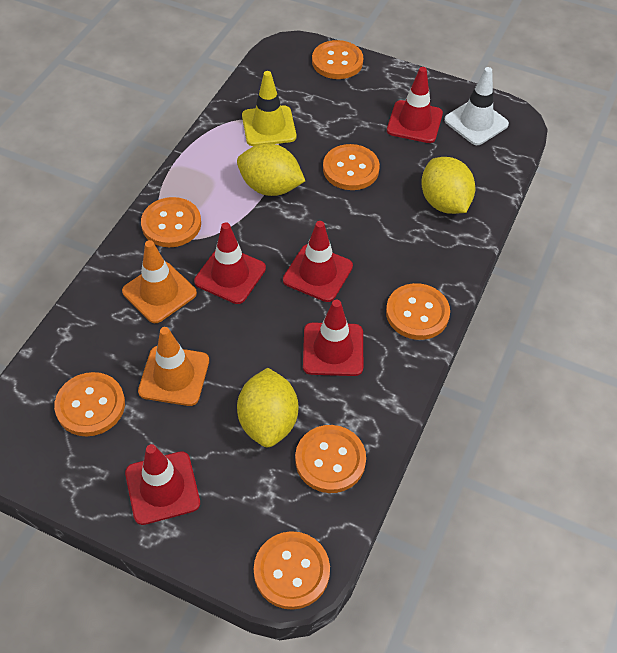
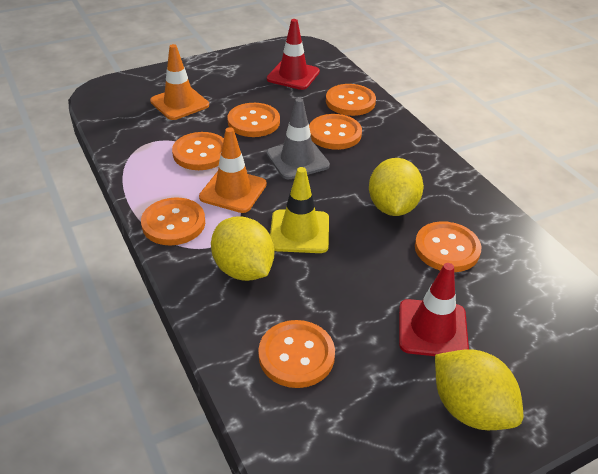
grey traffic cone: 0 -> 1
red traffic cone: 5 -> 2
white traffic cone: 1 -> 0

